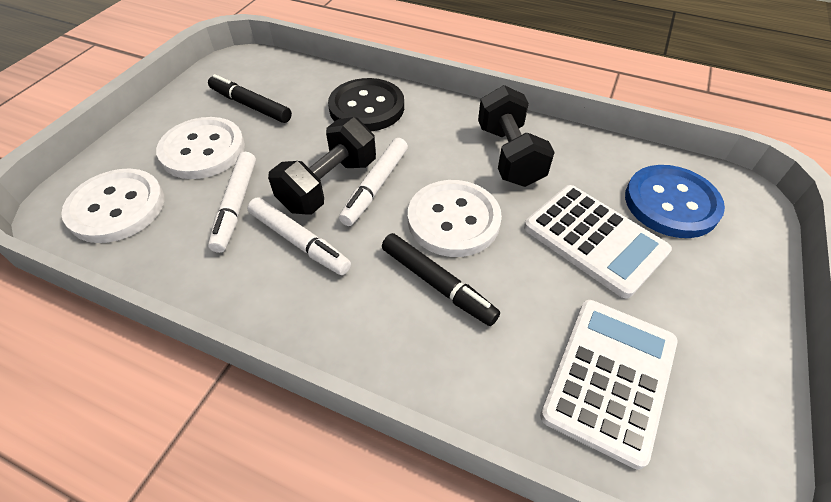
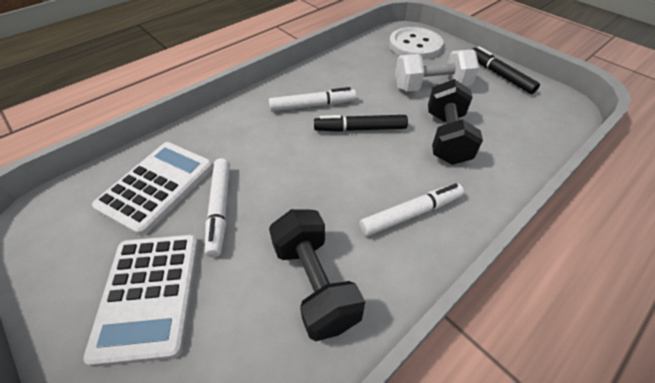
black button: 1 -> 0
blue button: 1 -> 0
white button: 3 -> 1
white dumbbell: 0 -> 1

